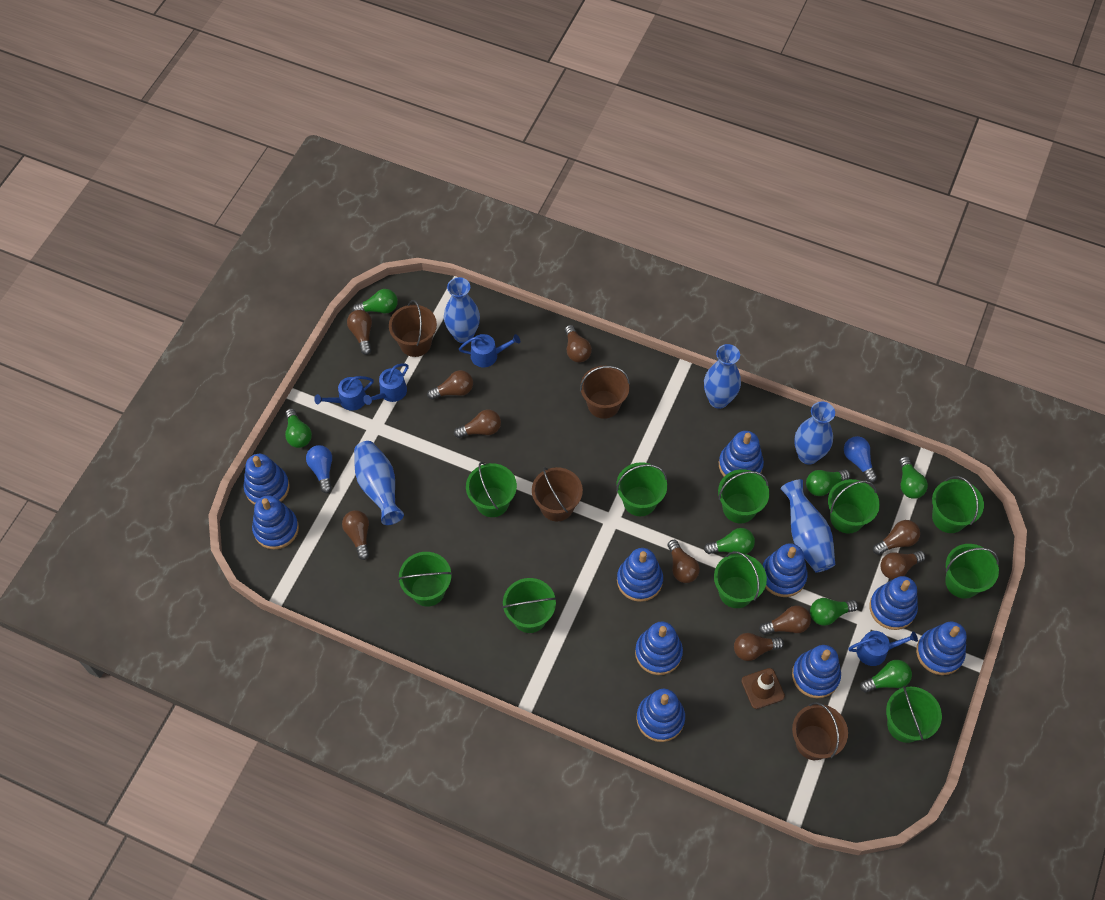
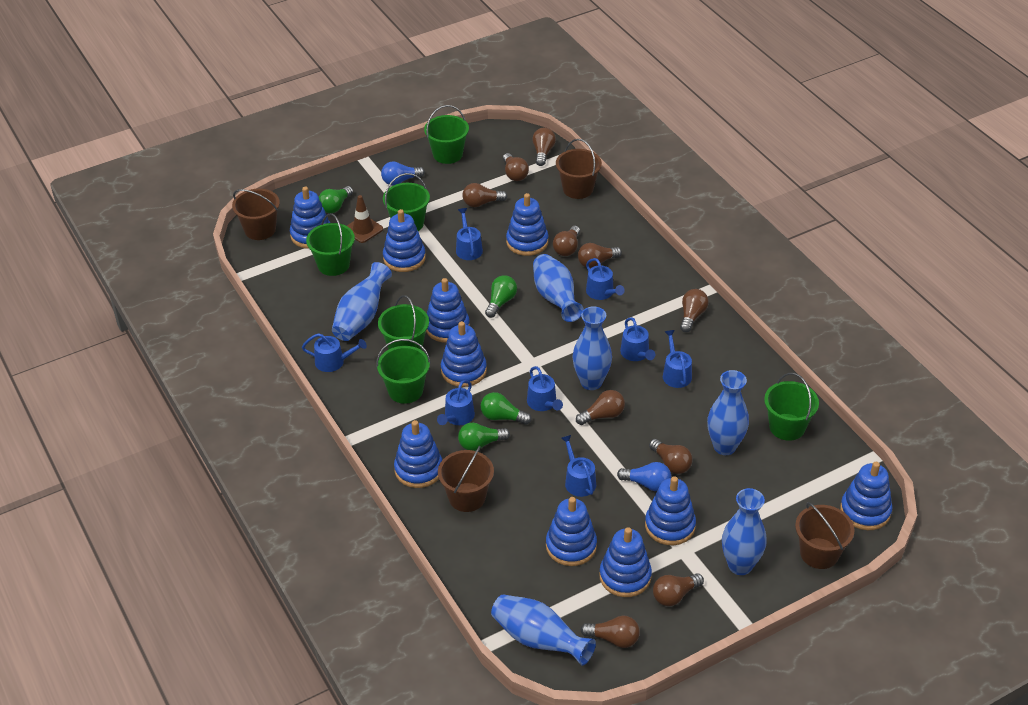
blue vase: 5 -> 6
blue watering can: 4 -> 8
green bucket: 10 -> 6
green light bulb: 7 -> 4

